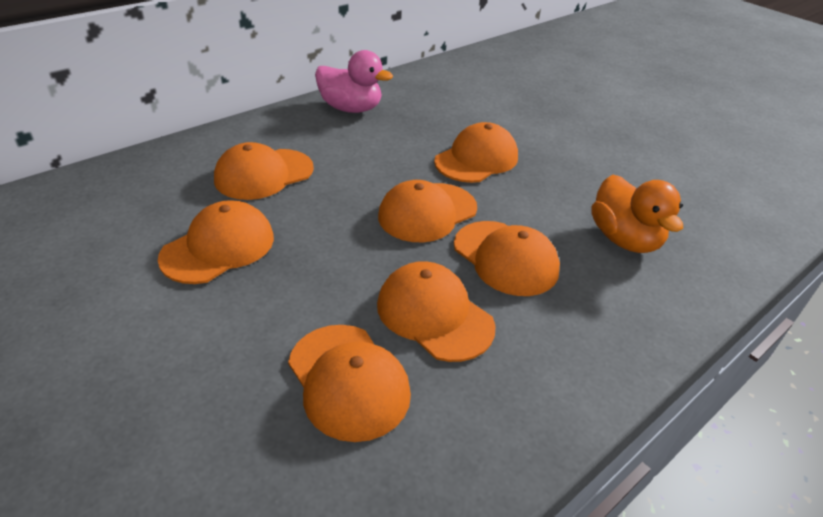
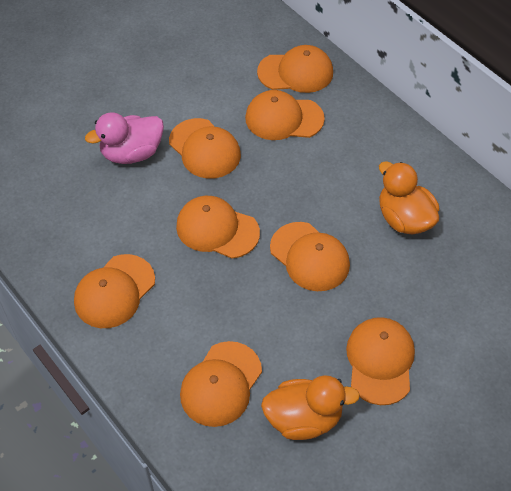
orange cap: 7 -> 8
orange duck: 1 -> 2

